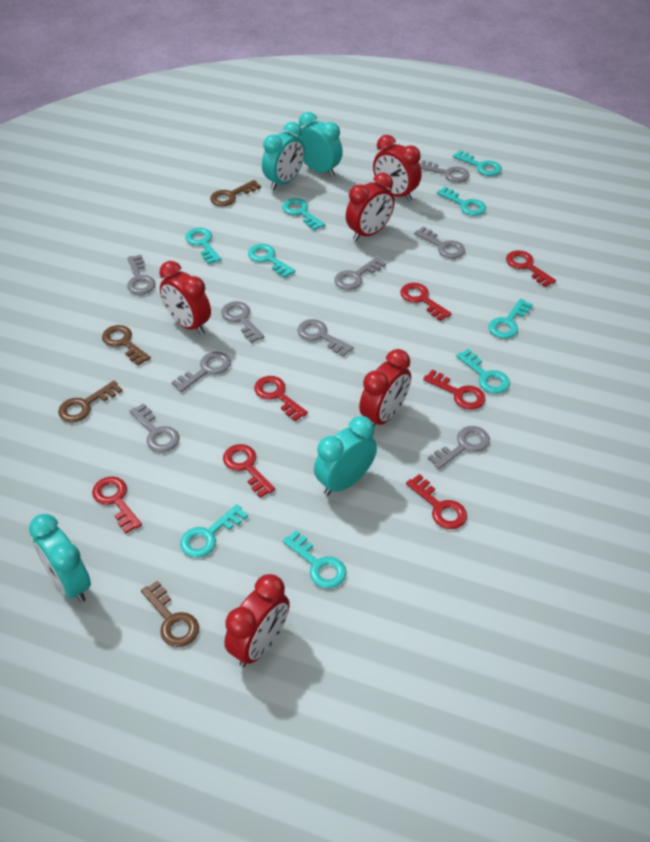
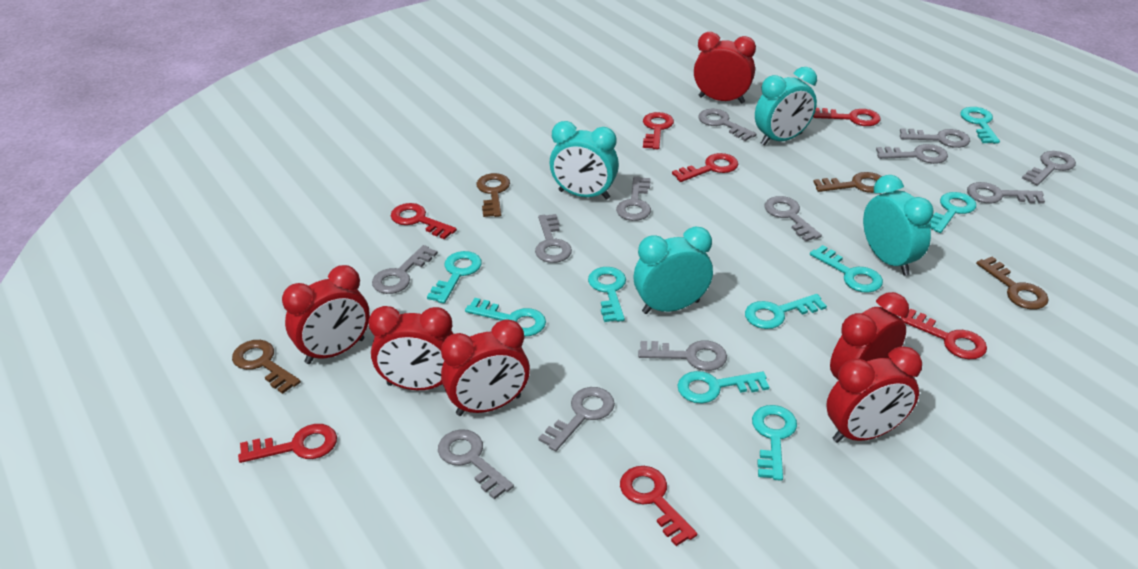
grey key: 9 -> 12
red clock: 5 -> 6

